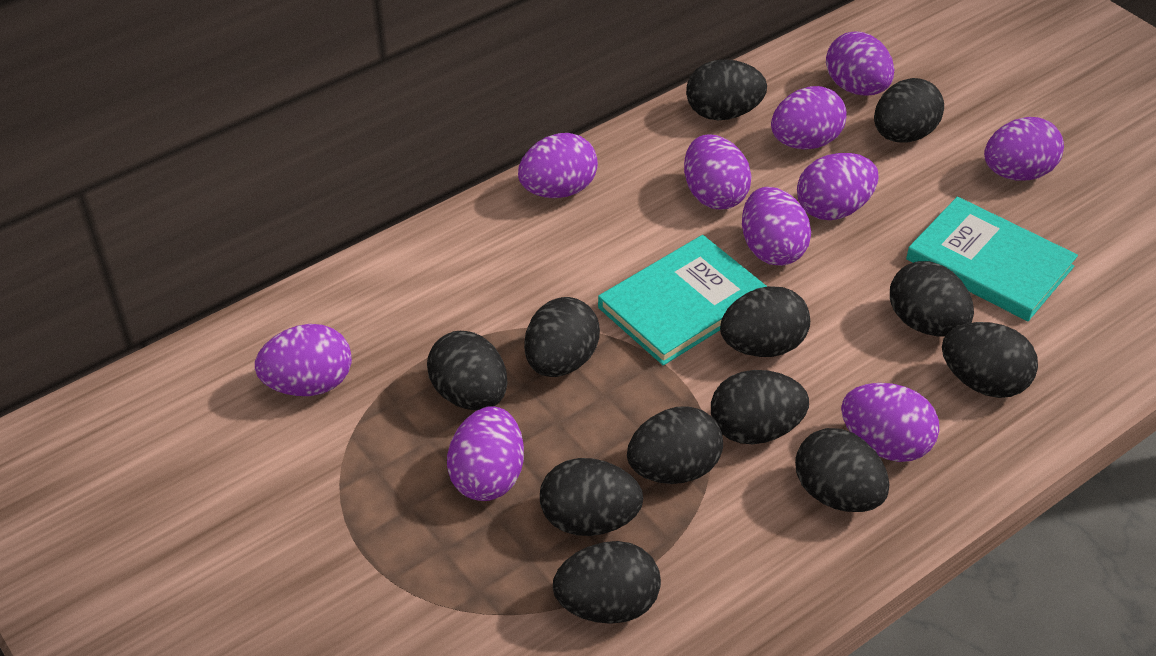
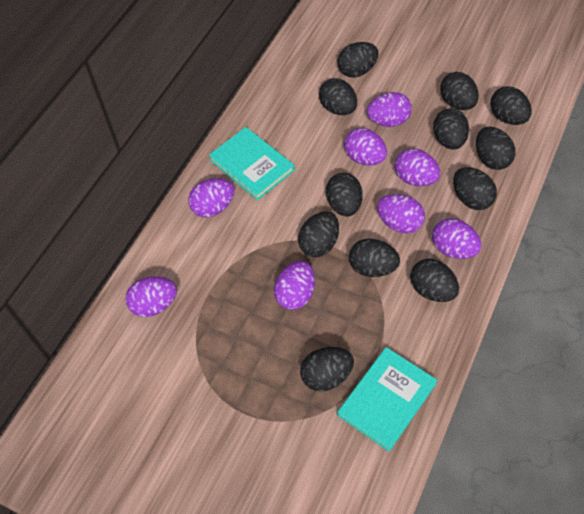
purple egg: 10 -> 8

